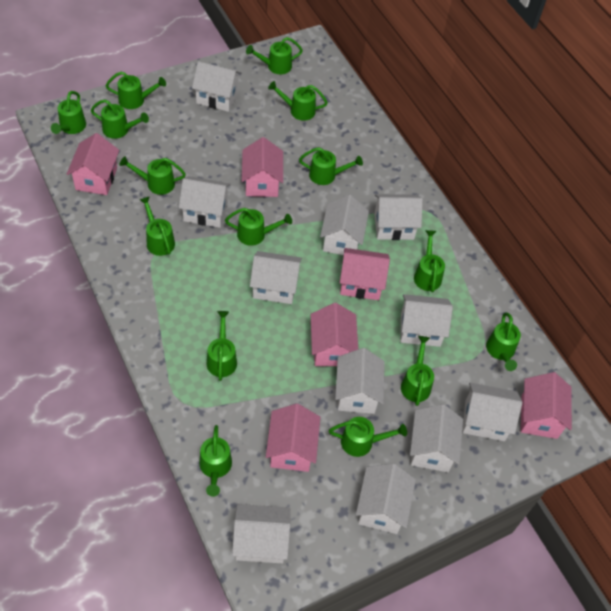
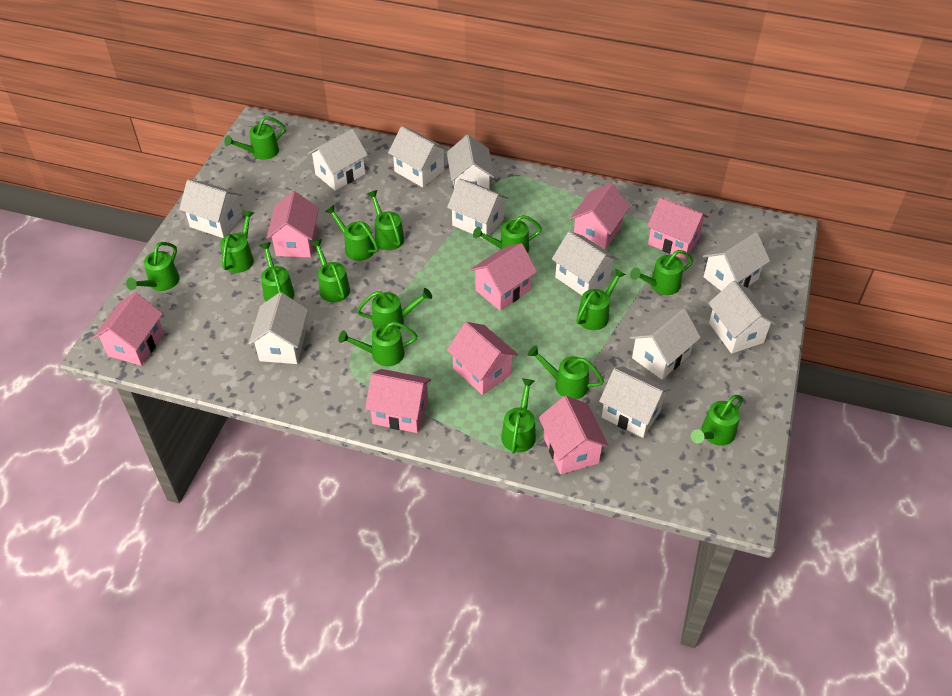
pink house: 6 -> 8

